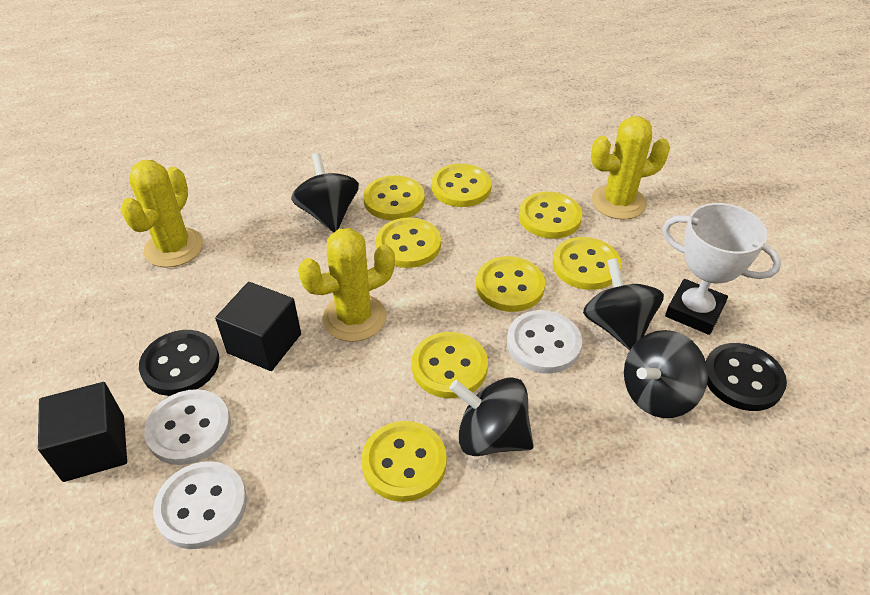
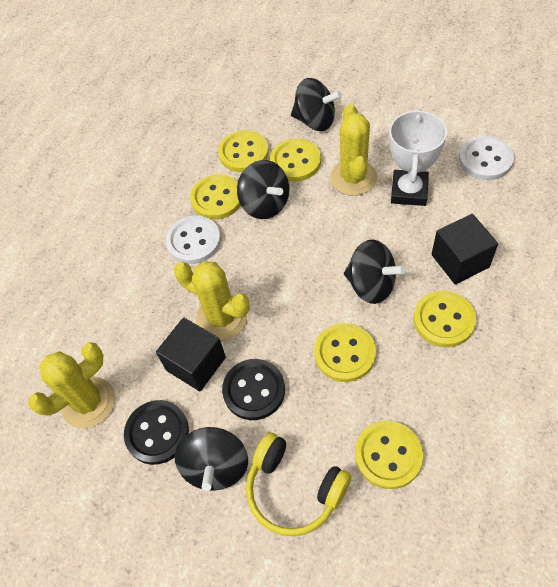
white button: 3 -> 2
yellow button: 8 -> 6
yellow headphones: 0 -> 1

